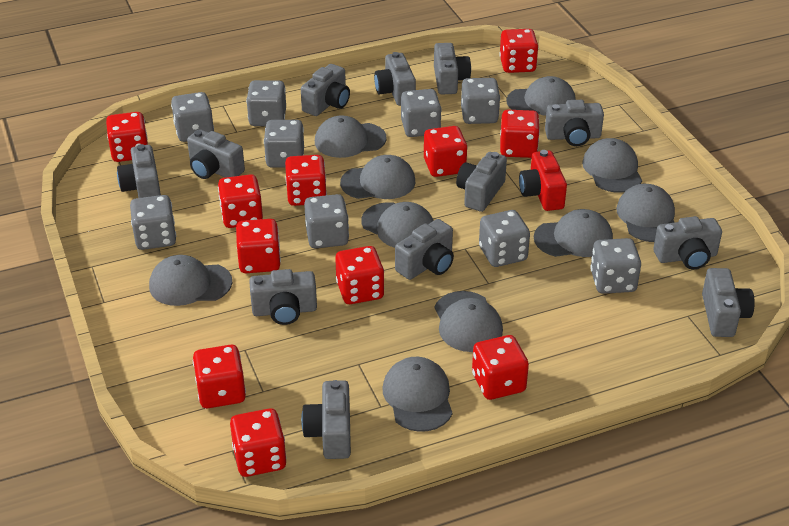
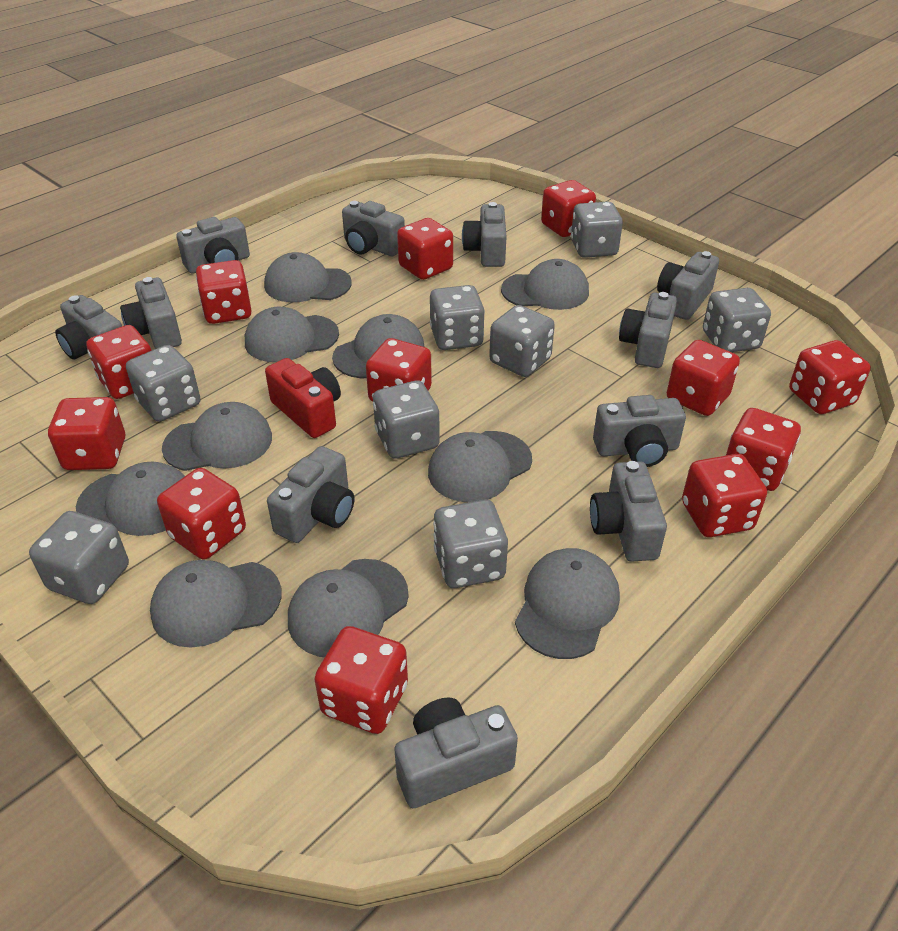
grey camera: 12 -> 11
grey dice: 9 -> 8
red dice: 11 -> 12

